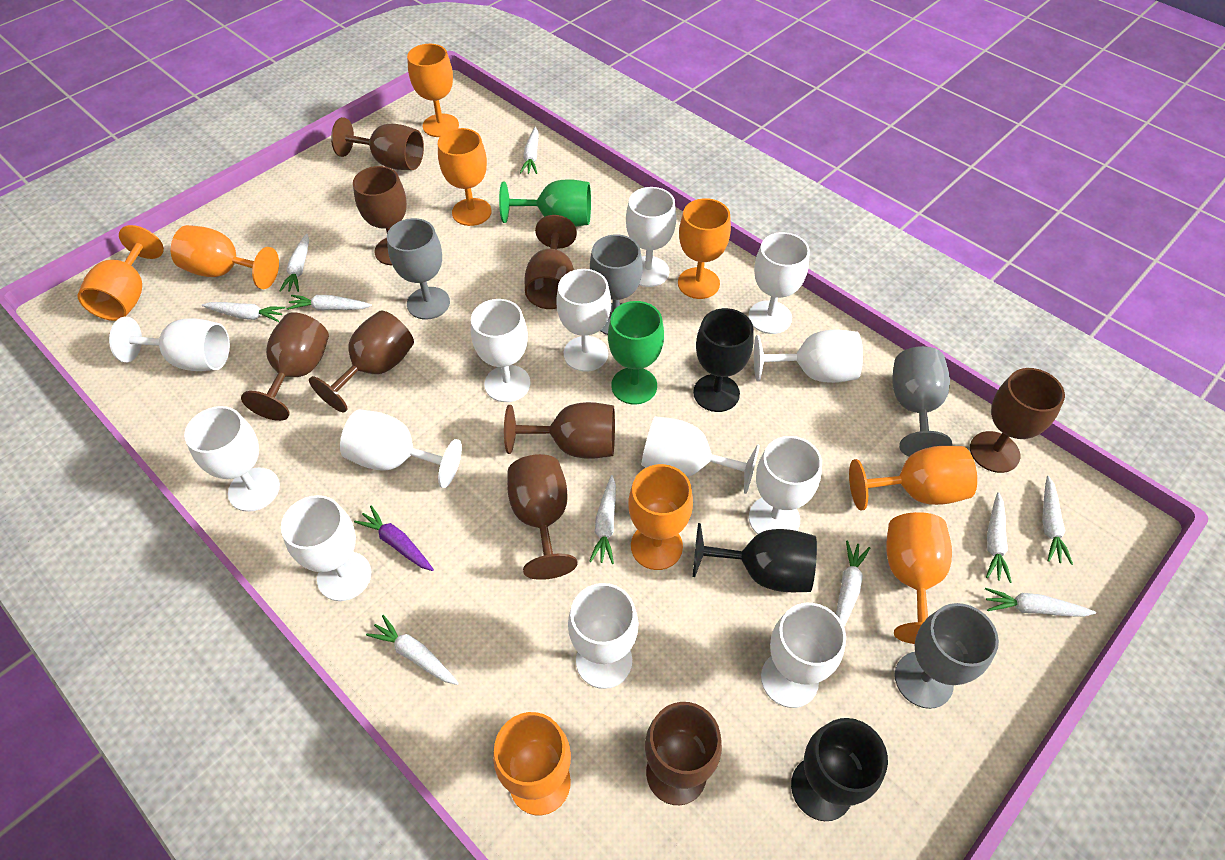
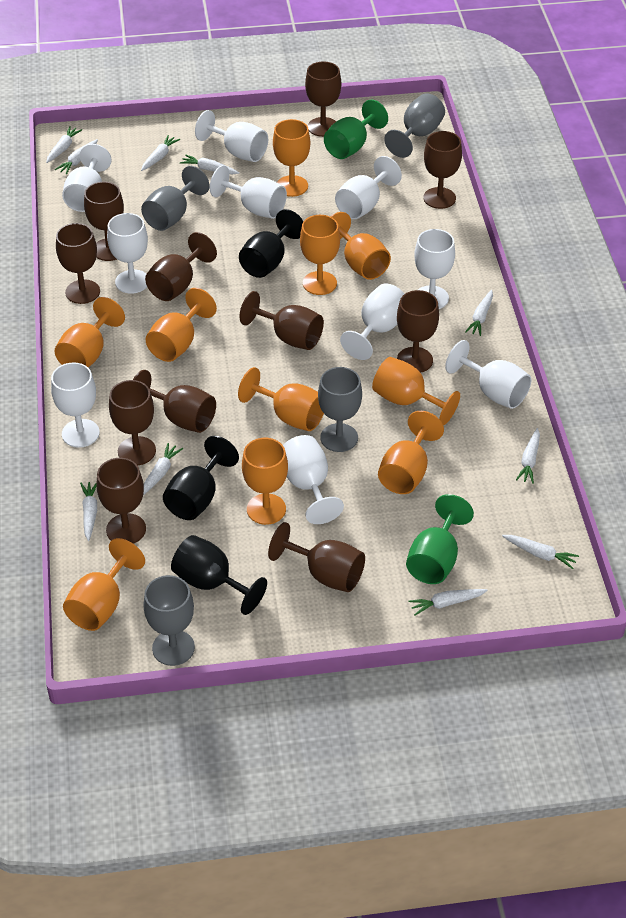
brown goblet: 9 -> 11
orange goblet: 9 -> 10
purple carrot: 1 -> 0
white goblet: 13 -> 10

